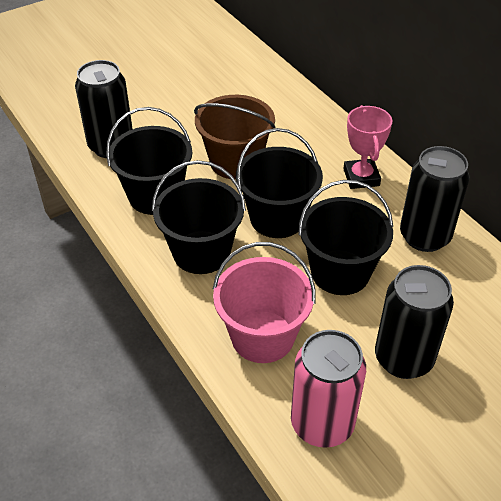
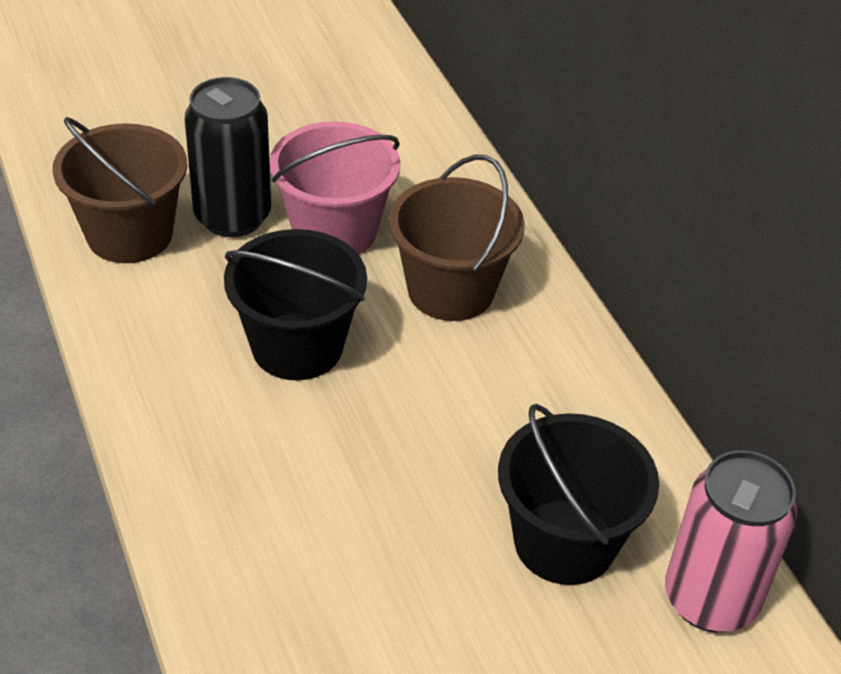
black bucket: 4 -> 2
black can: 3 -> 1
brown bucket: 1 -> 2
pink trophy: 1 -> 0

